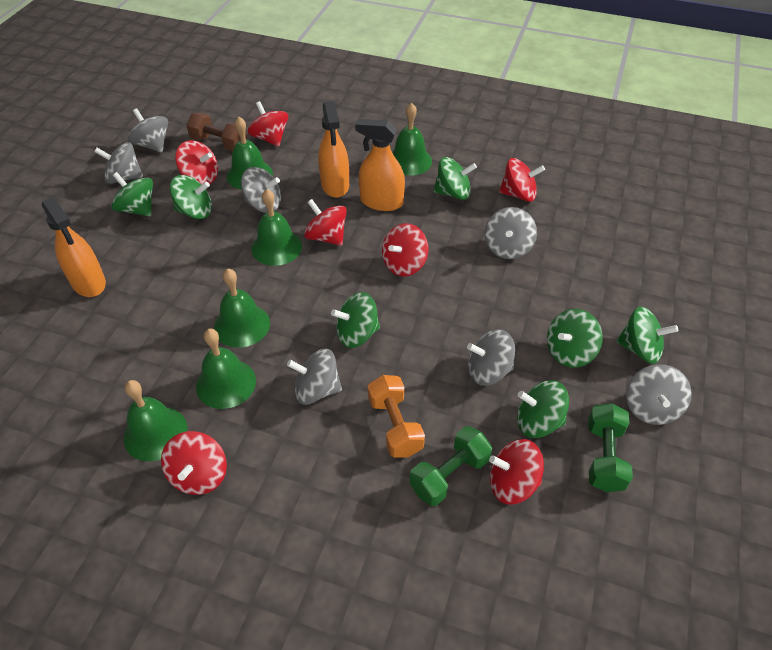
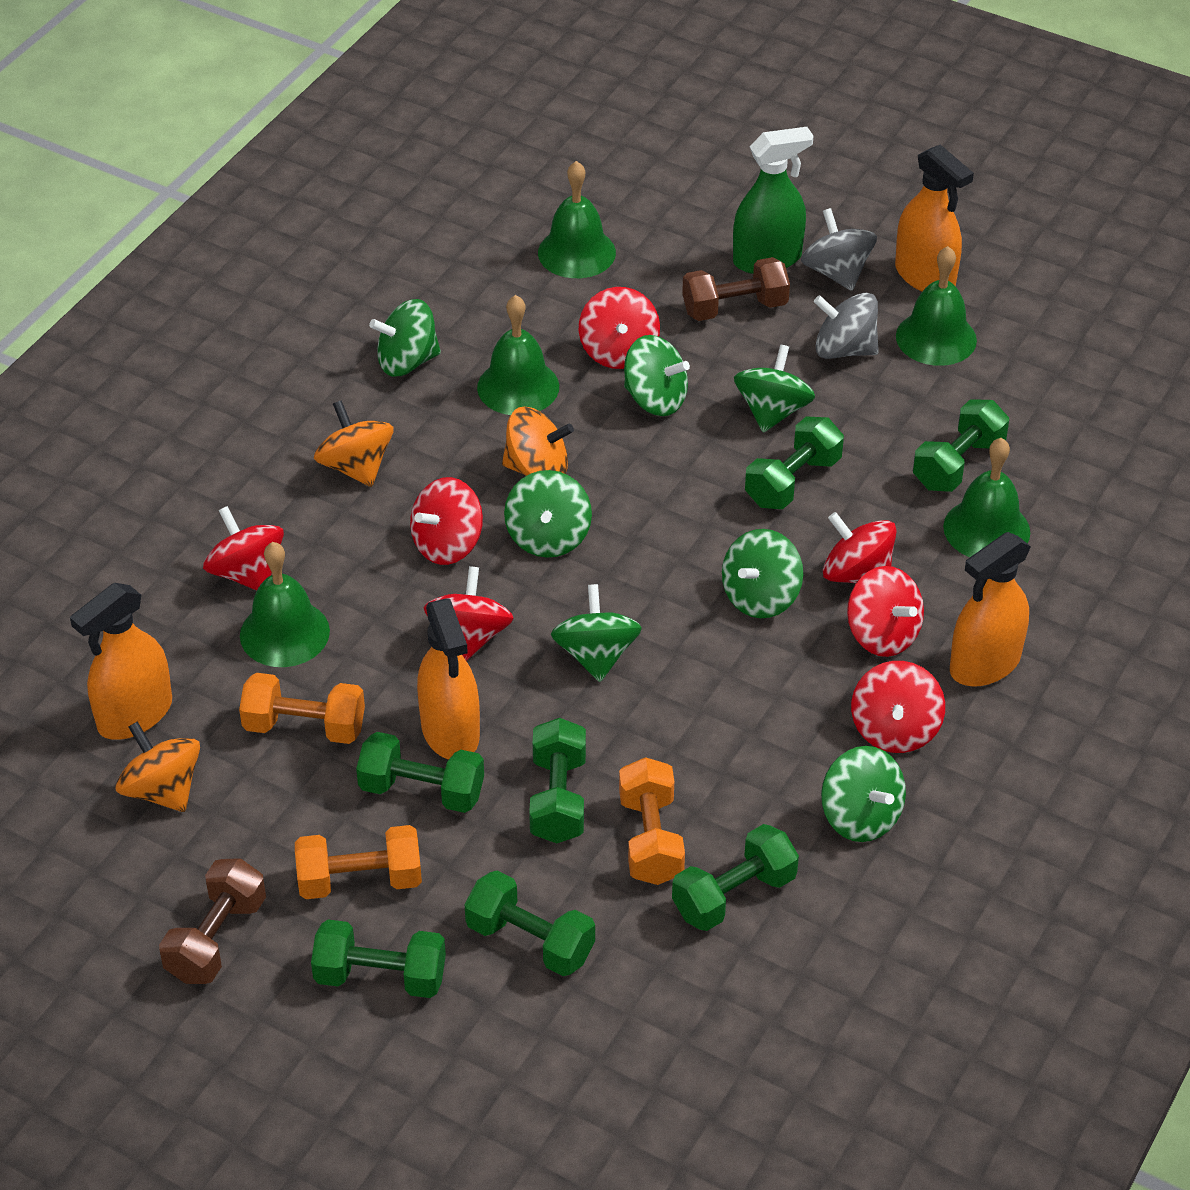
brown dumbbell: 1 -> 2
green bell: 6 -> 5
green dumbbell: 2 -> 7
green spray bottle: 0 -> 1
grey spinning top: 7 -> 2
orange dumbbell: 1 -> 3
orange spinning top: 0 -> 3
orange spray bottle: 3 -> 4

